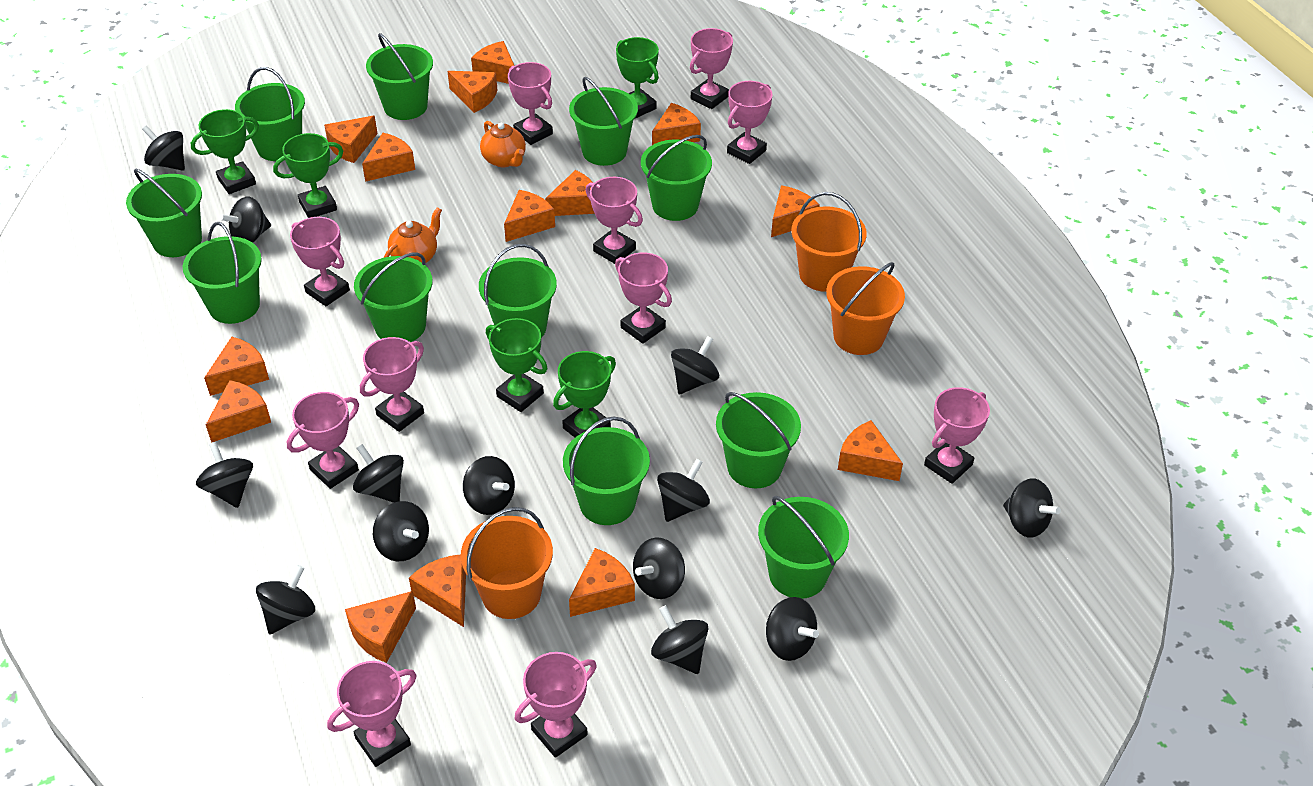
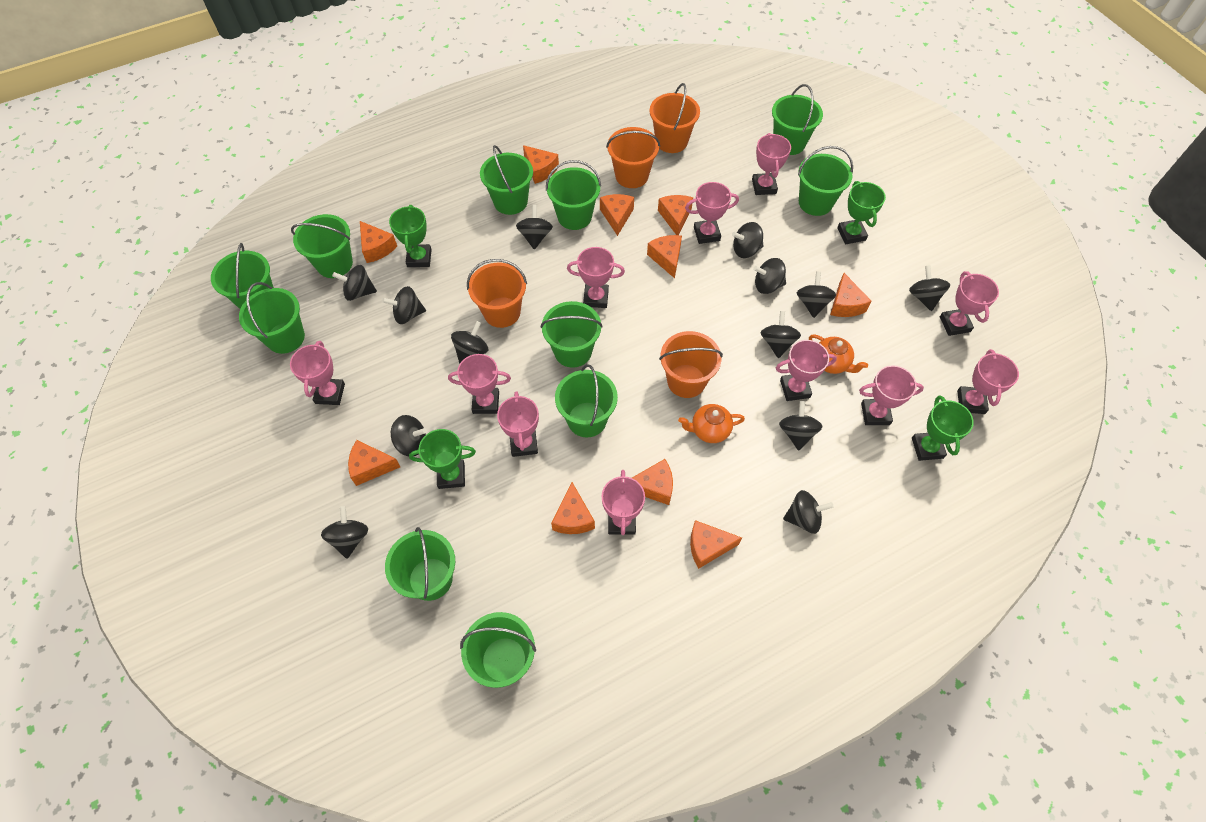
green trophy: 5 -> 4
orange bucket: 3 -> 4
orange cheese: 14 -> 10

